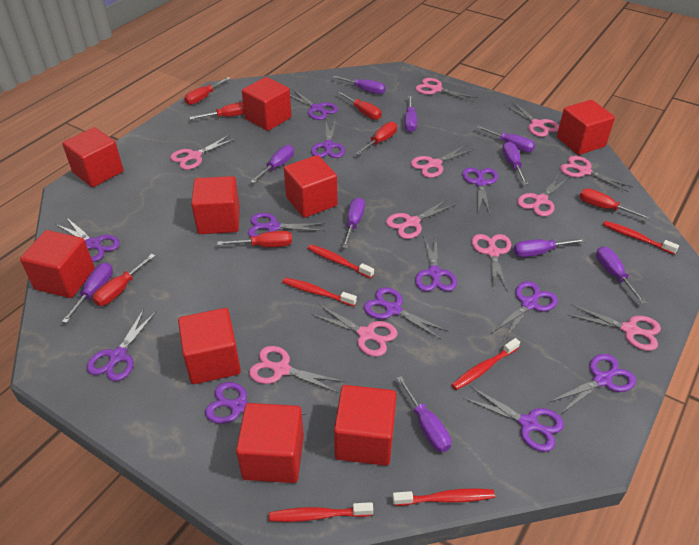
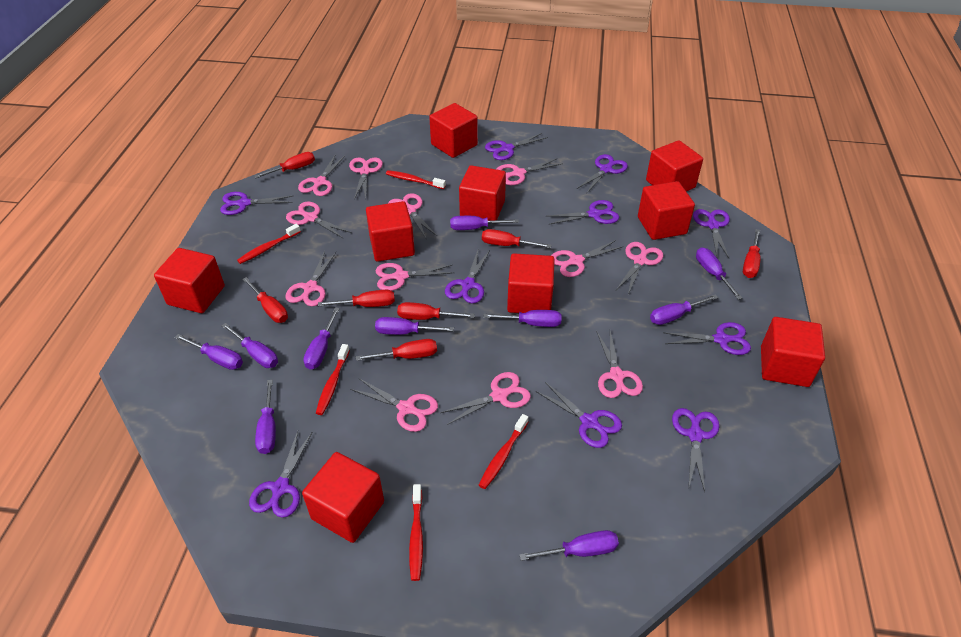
pink scissors: 11 -> 12
purple scissors: 12 -> 10
red toothbrush: 6 -> 5

